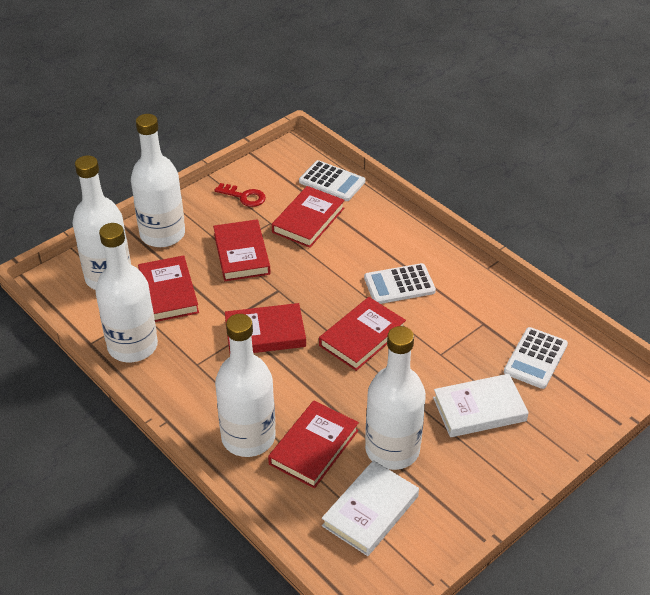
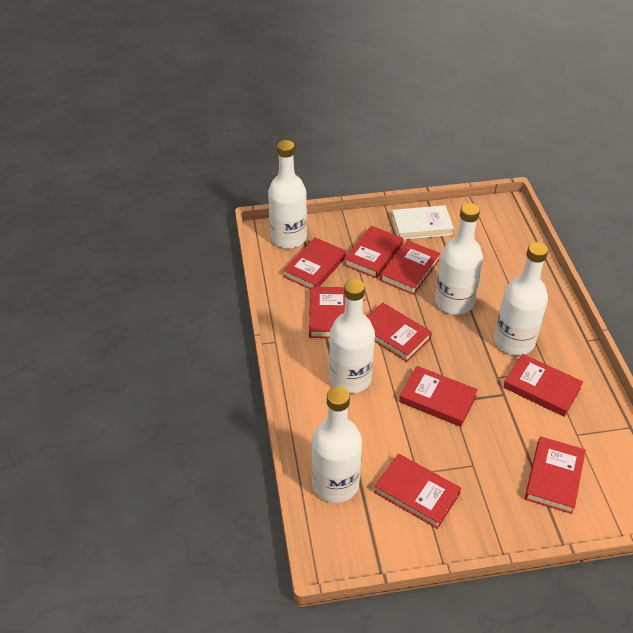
red book: 6 -> 9
red key: 1 -> 0
white book: 2 -> 1
white calculator: 3 -> 0

